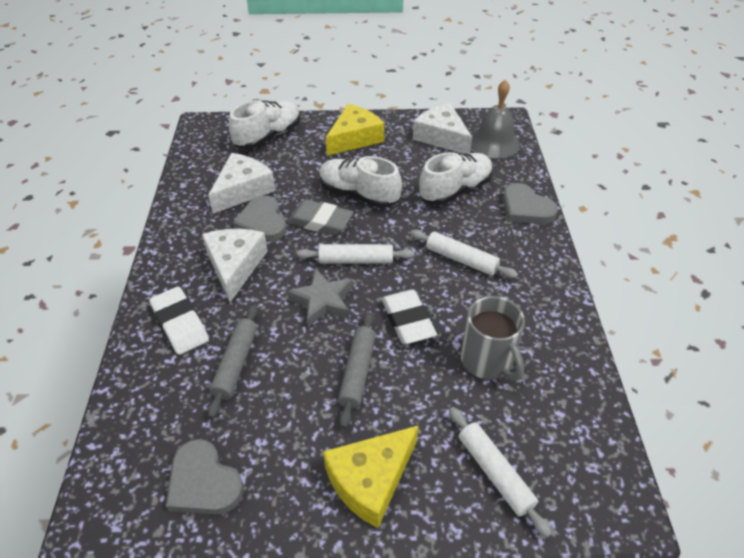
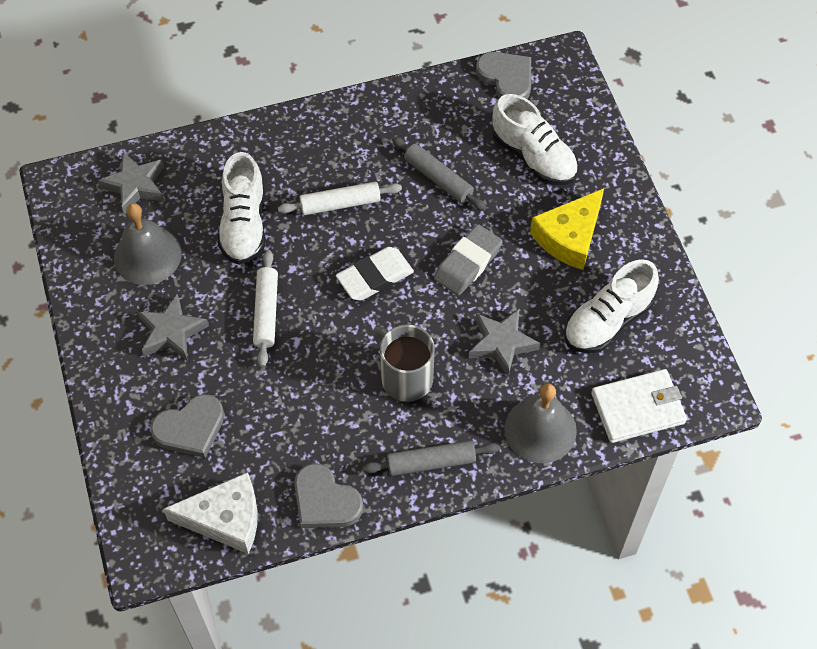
grey bell: 1 -> 2
grey star: 1 -> 3
white cheese: 3 -> 1
white eraser: 2 -> 1
white rolling pin: 3 -> 2
white wallet: 0 -> 1
yellow cheese: 2 -> 1

